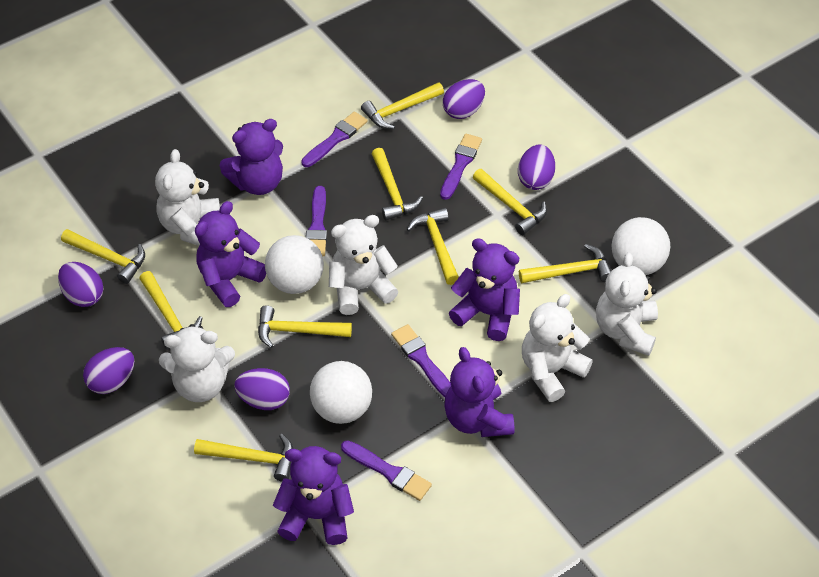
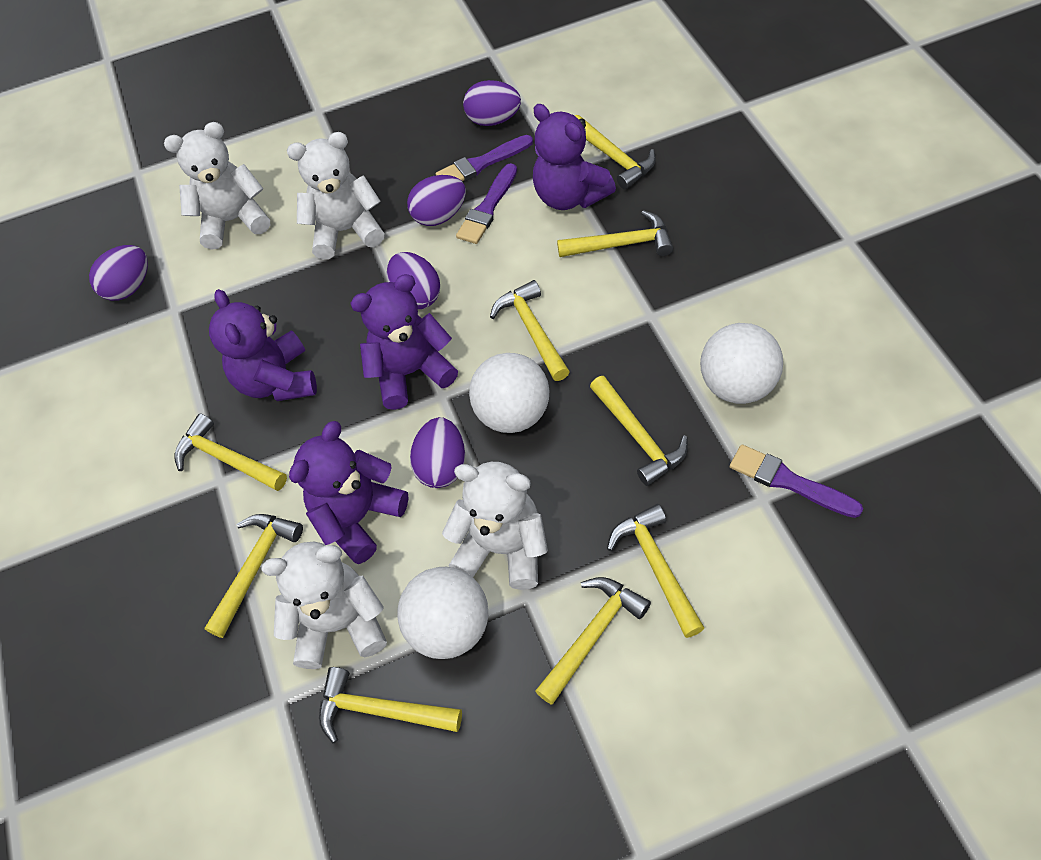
purple brush: 5 -> 3
purple teddy bear: 5 -> 4
white teddy bear: 5 -> 4

